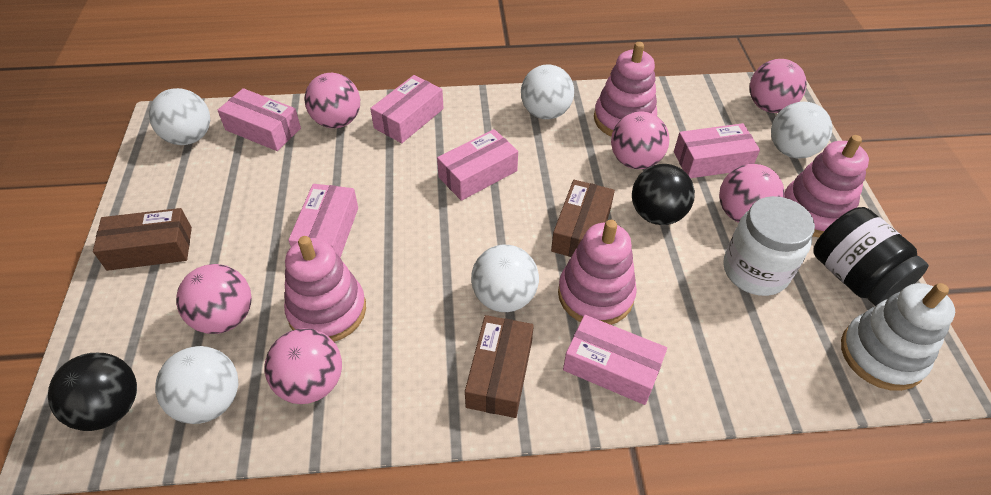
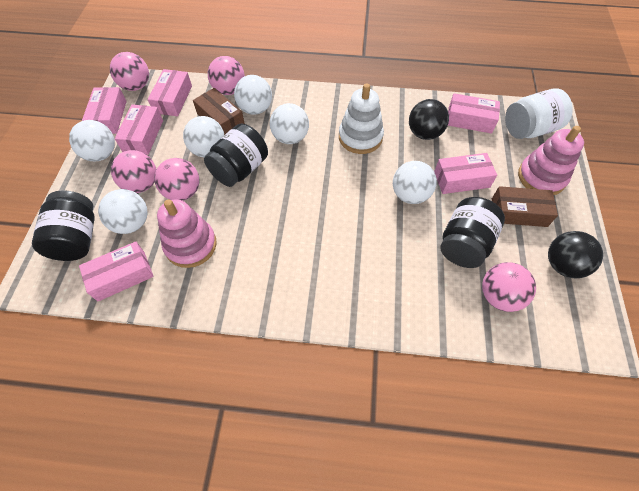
black jar: 1 -> 3
brown box: 3 -> 2
pink ball: 6 -> 5
pink stacking toy: 4 -> 2
white ball: 5 -> 6

